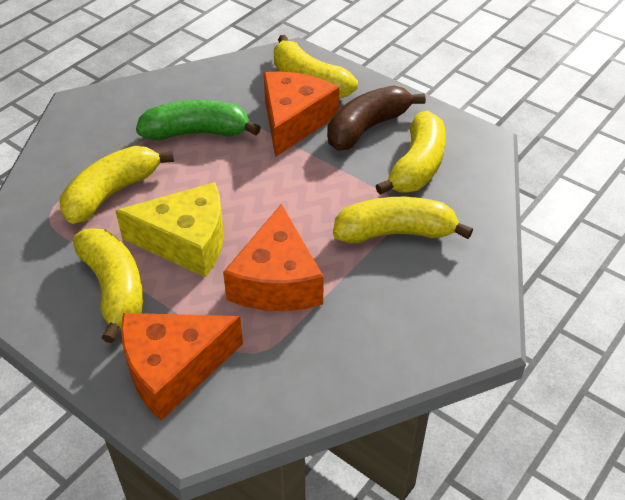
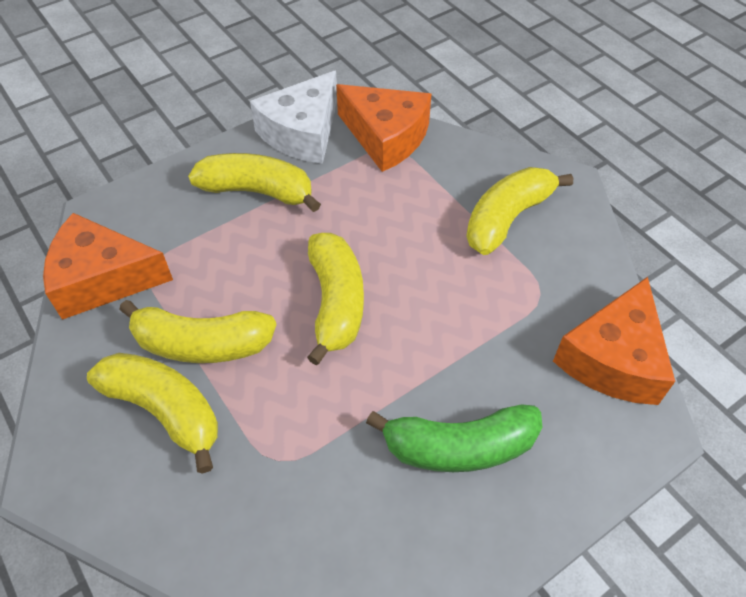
brown banana: 1 -> 0
white cheese: 0 -> 1
yellow cheese: 1 -> 0

